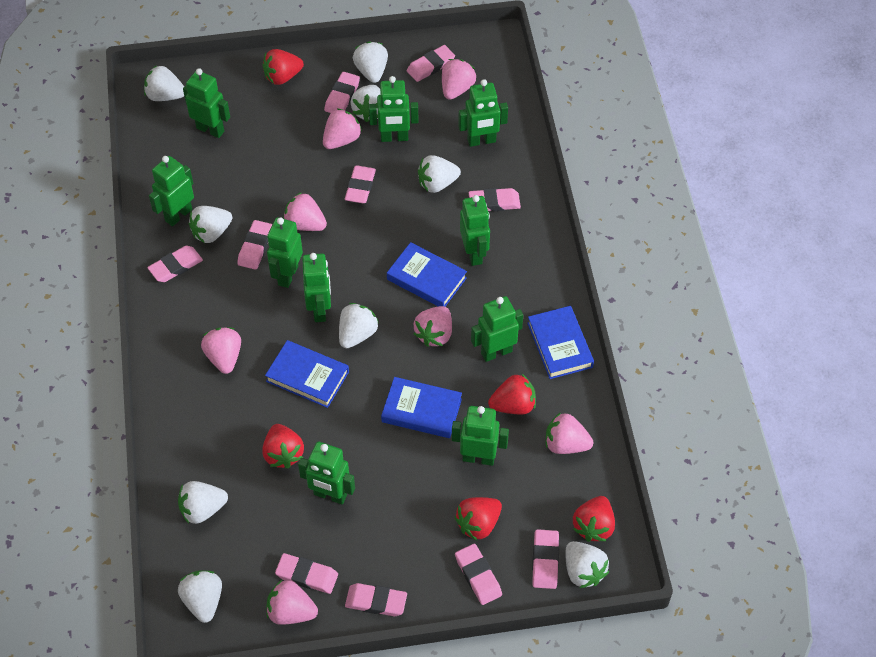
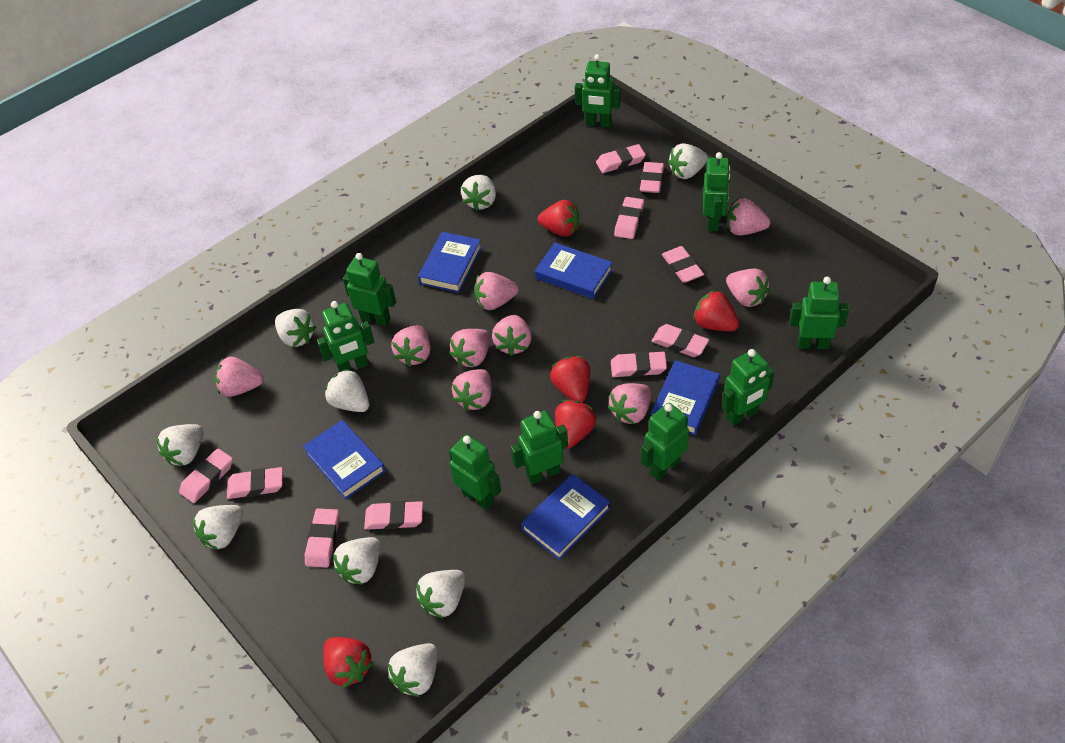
blue book: 4 -> 5
green robot: 10 -> 9
pink strawberry: 7 -> 9

